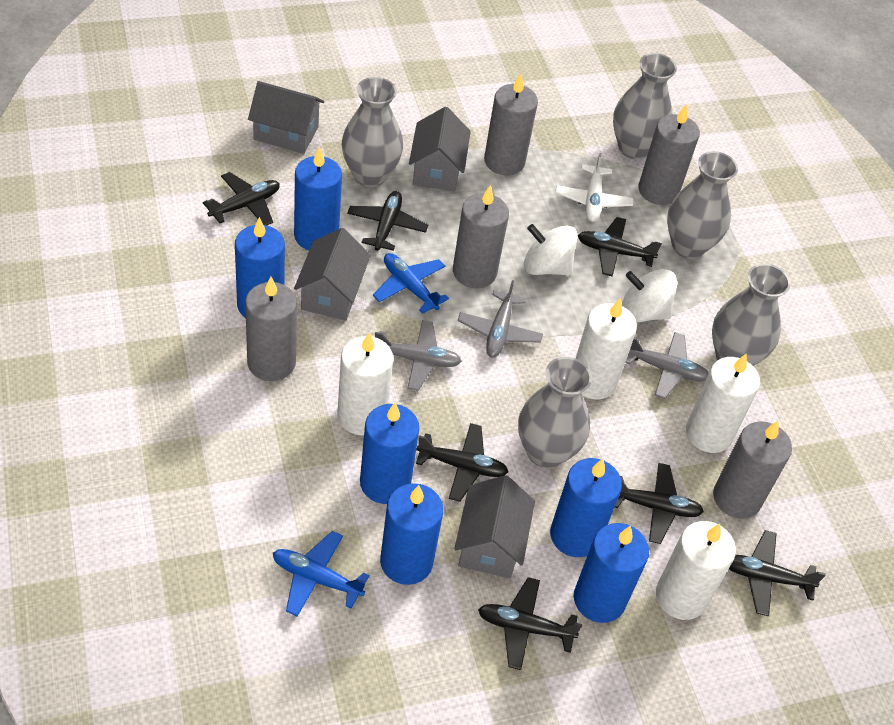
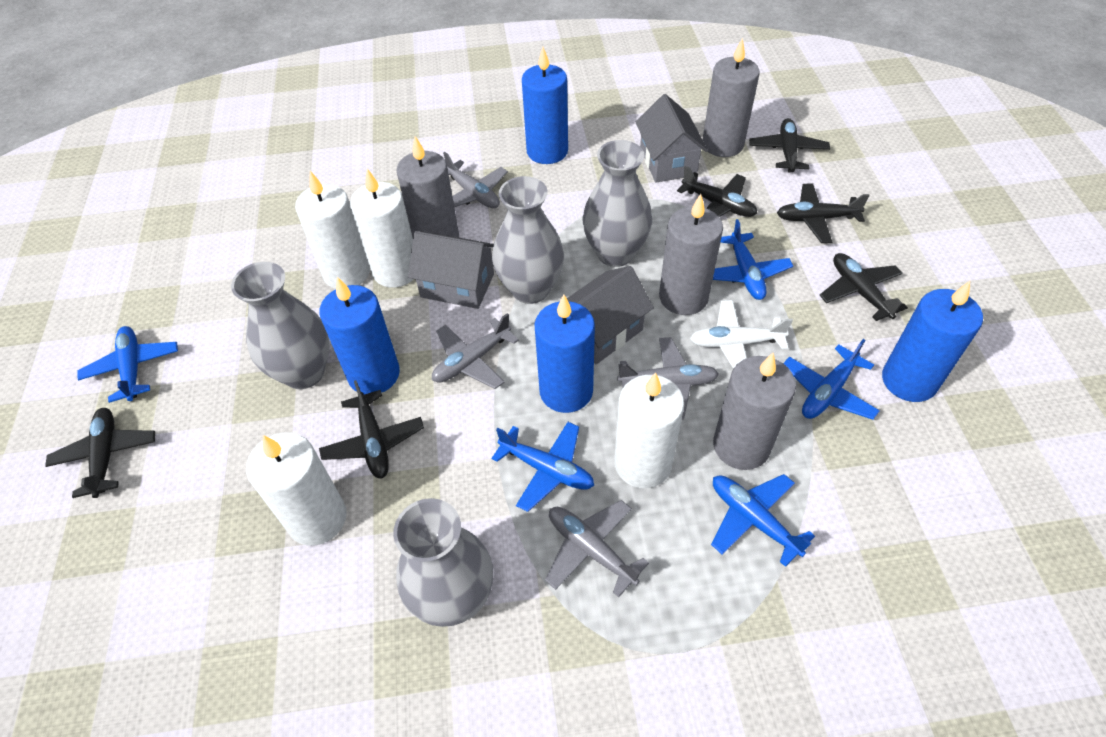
black plane: 7 -> 6
blue candle: 6 -> 4
blue plane: 2 -> 5
grey candle: 5 -> 4
grey house: 4 -> 3
grey plane: 3 -> 4
grey vase: 5 -> 4
white spinning top: 2 -> 0

